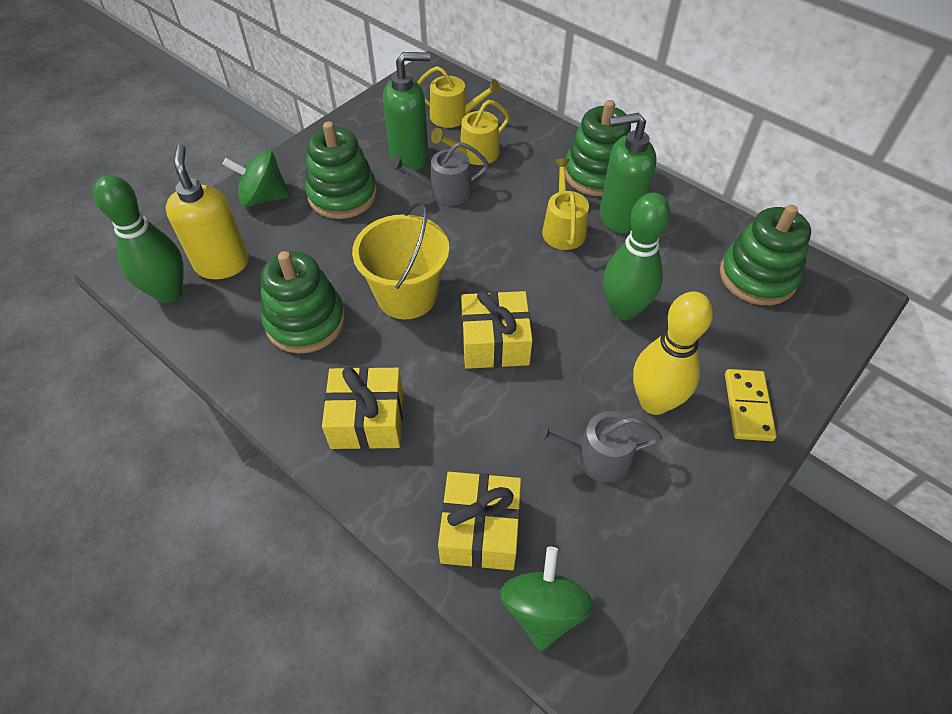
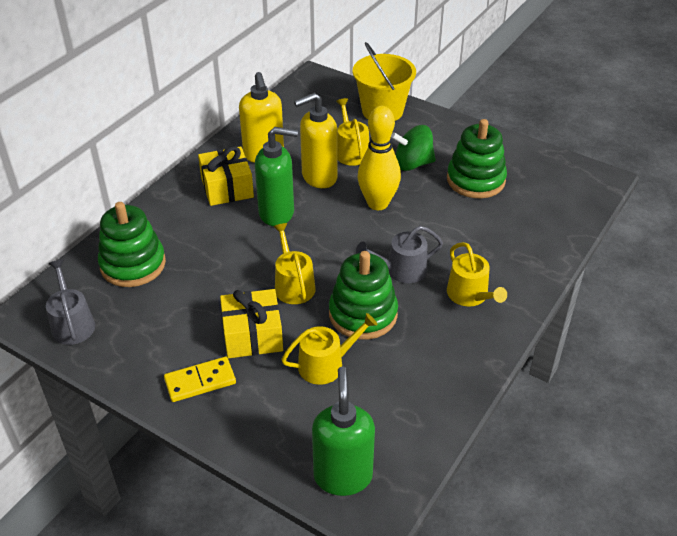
green bowling pin: 2 -> 0
green spinning top: 2 -> 1
green stacking toy: 4 -> 3
yellow gift: 3 -> 2
yellow soap dispenser: 1 -> 2
yellow watering can: 3 -> 4

